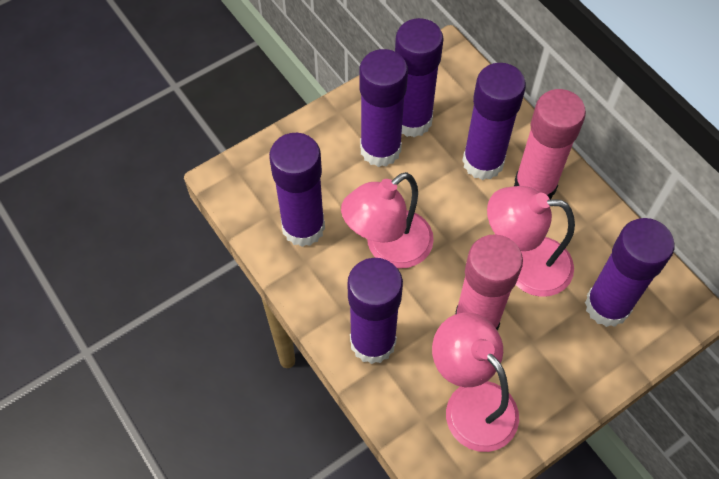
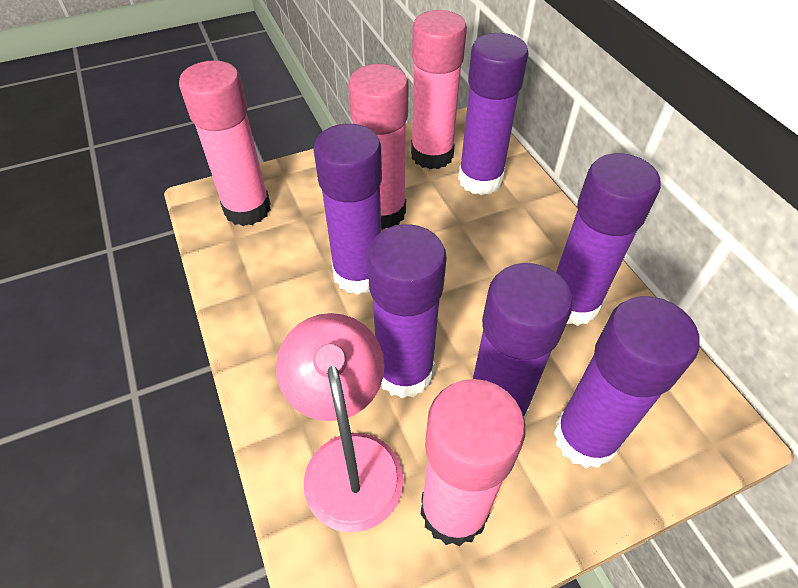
pink glue stick: 2 -> 4
pink lamp: 3 -> 1

